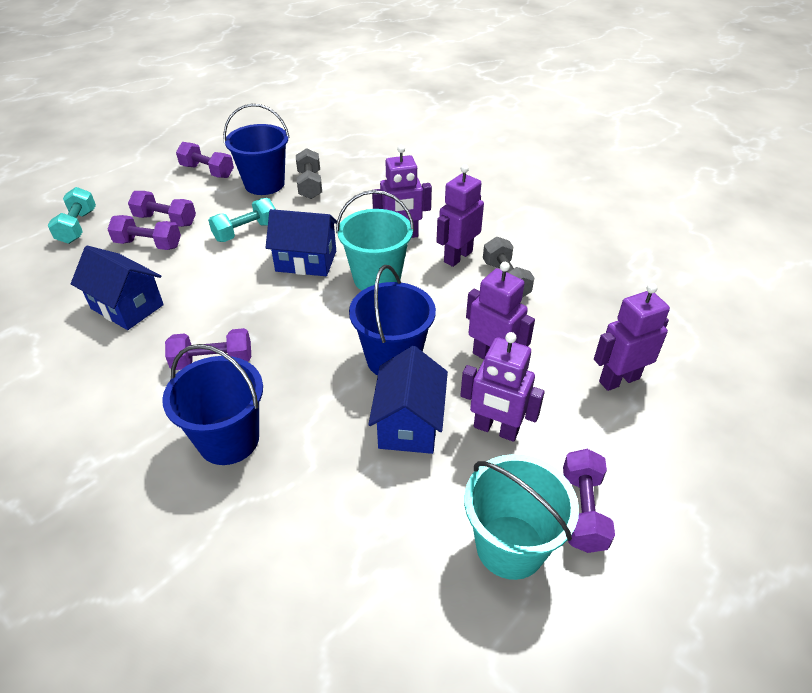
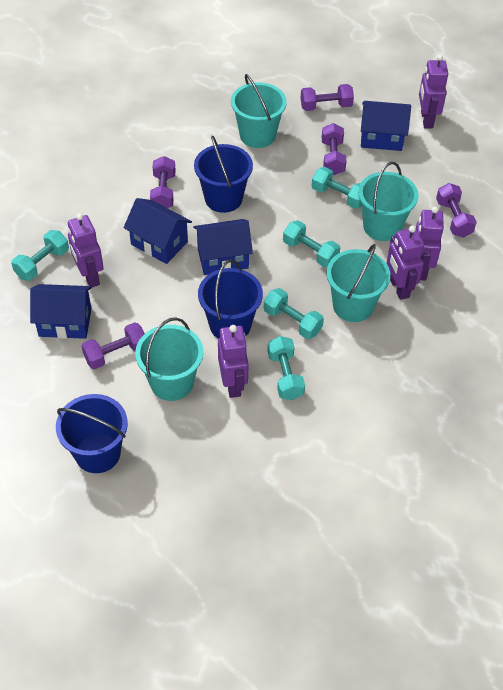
blue house: 3 -> 4
grey dumbbell: 2 -> 0
turquoise bucket: 2 -> 4
turquoise dumbbell: 2 -> 5

